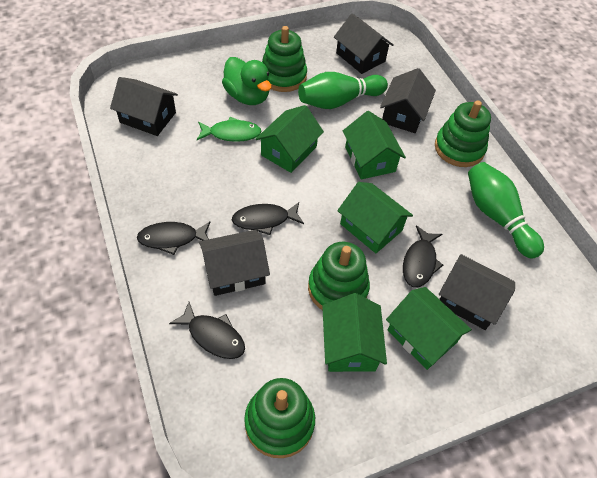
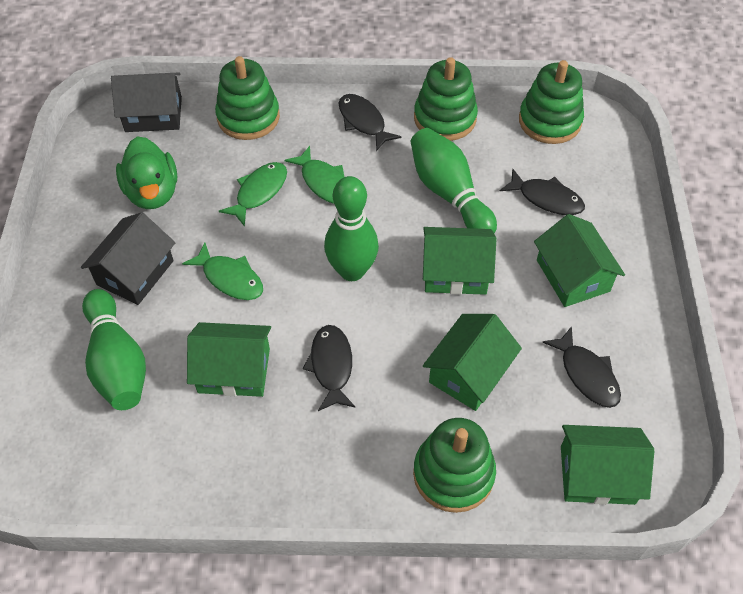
black house: 5 -> 2
green bowling pin: 2 -> 3
green fish: 1 -> 3

